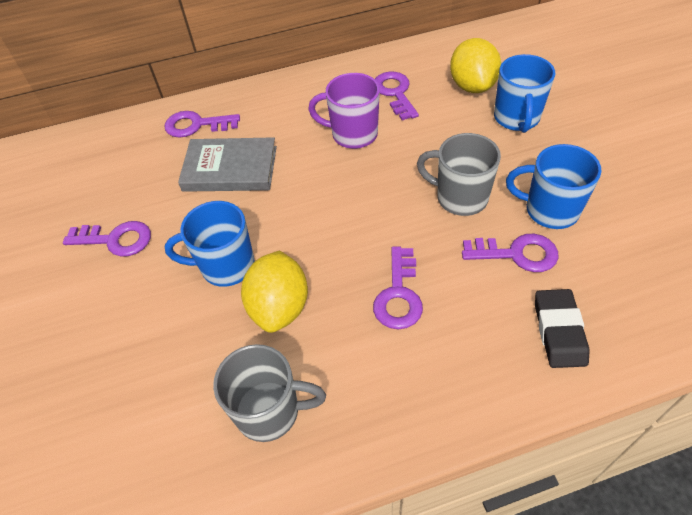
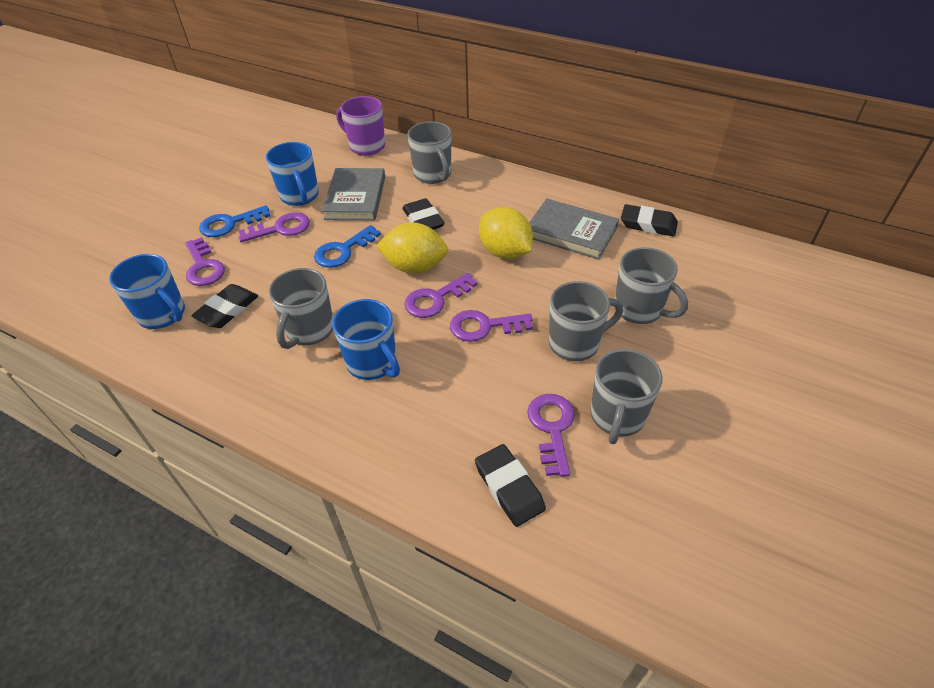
black eraser: 1 -> 4
blue key: 0 -> 2
grey book: 1 -> 2
grey mug: 2 -> 5

